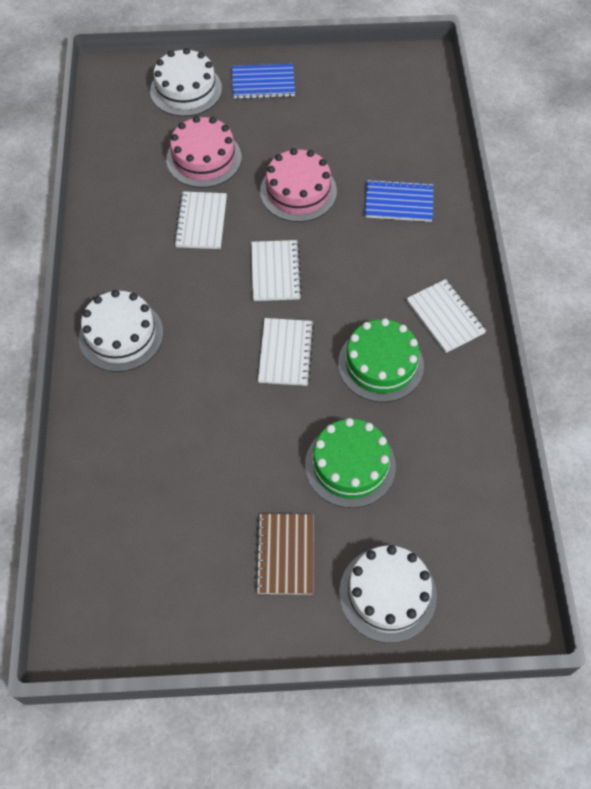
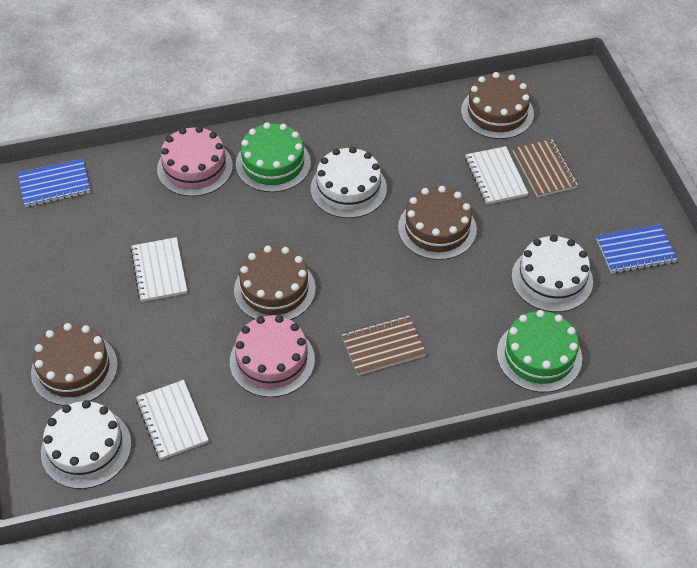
brown cake: 0 -> 4
brown notebook: 1 -> 2
white notebook: 4 -> 3

